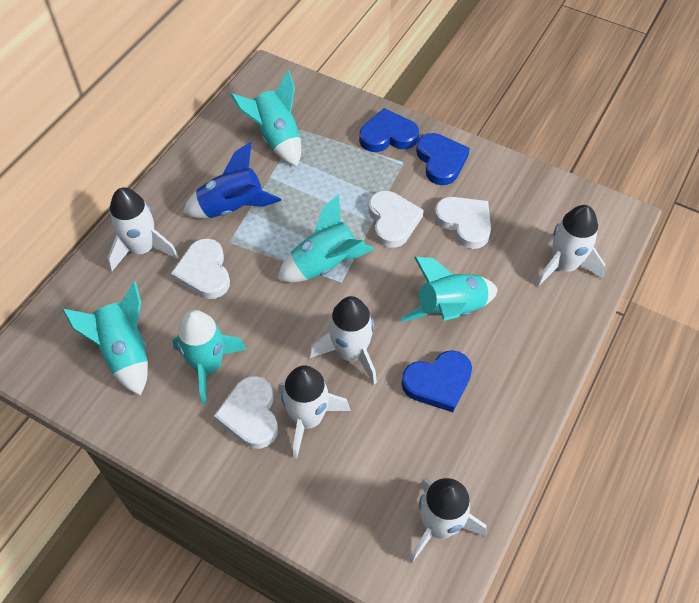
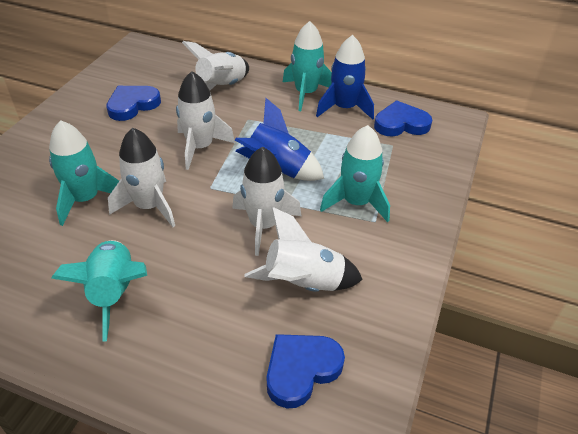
blue rocket: 1 -> 2
turquoise rocket: 5 -> 4
white heart: 4 -> 0

